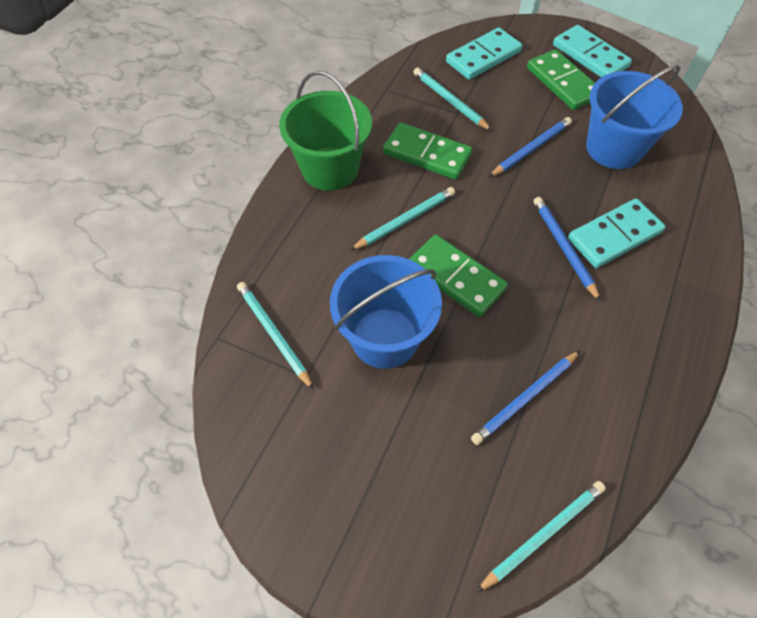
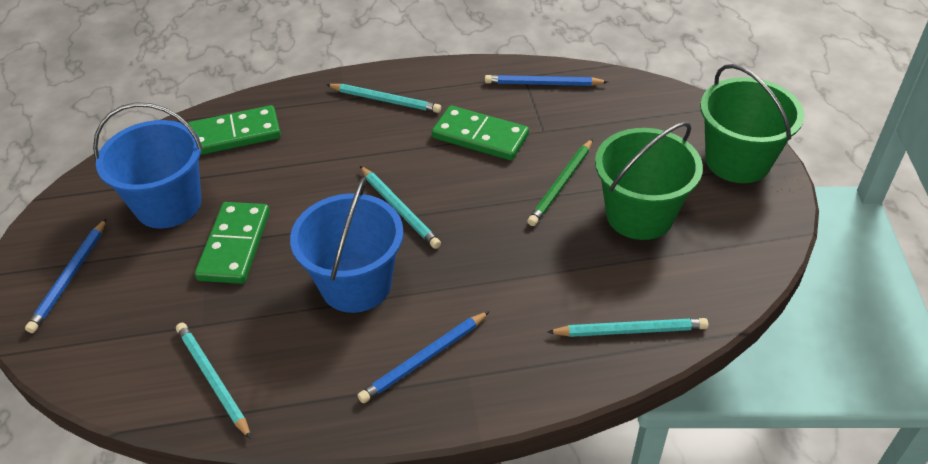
green bucket: 1 -> 2
green pencil: 0 -> 1
turquoise domino: 3 -> 0

